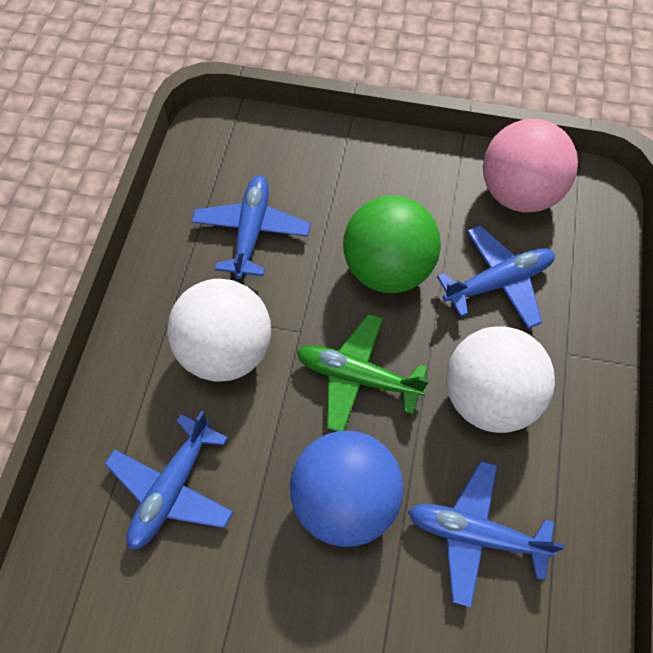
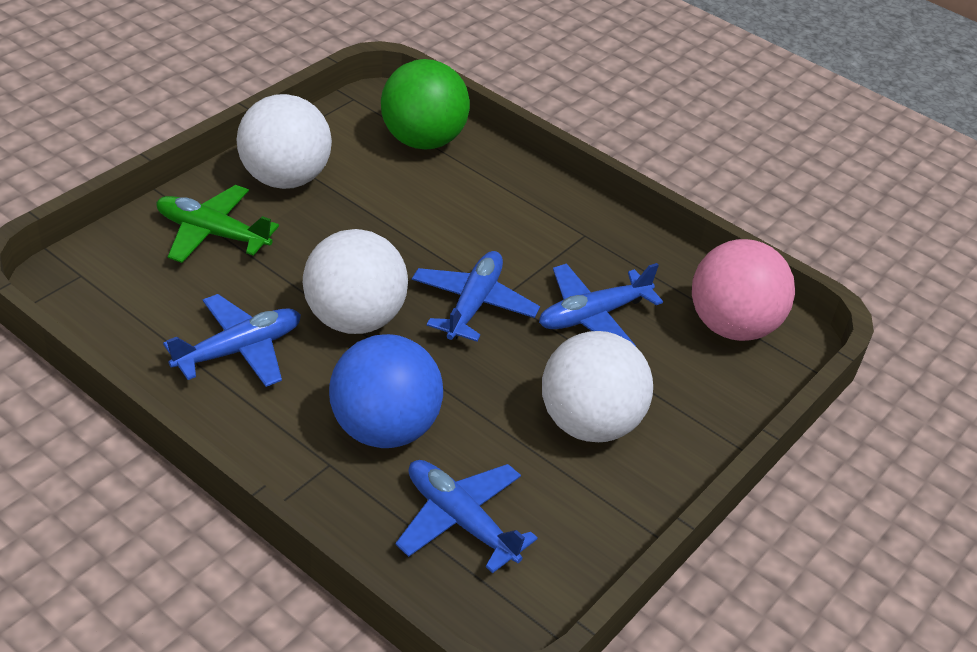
white ball: 2 -> 3

